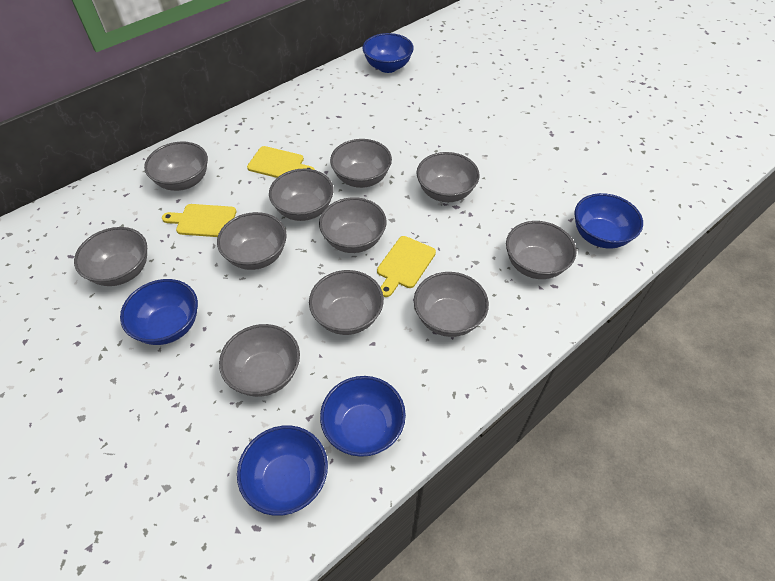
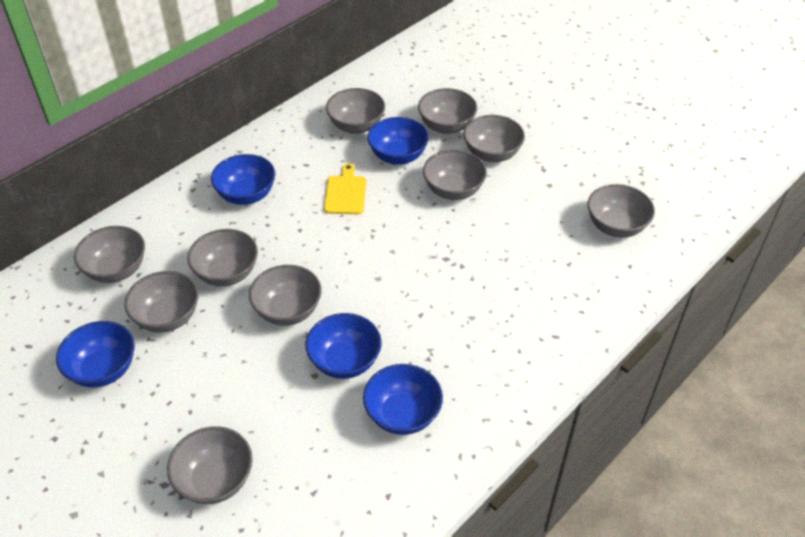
grey bowl: 11 -> 10
yellow cutting board: 3 -> 1

